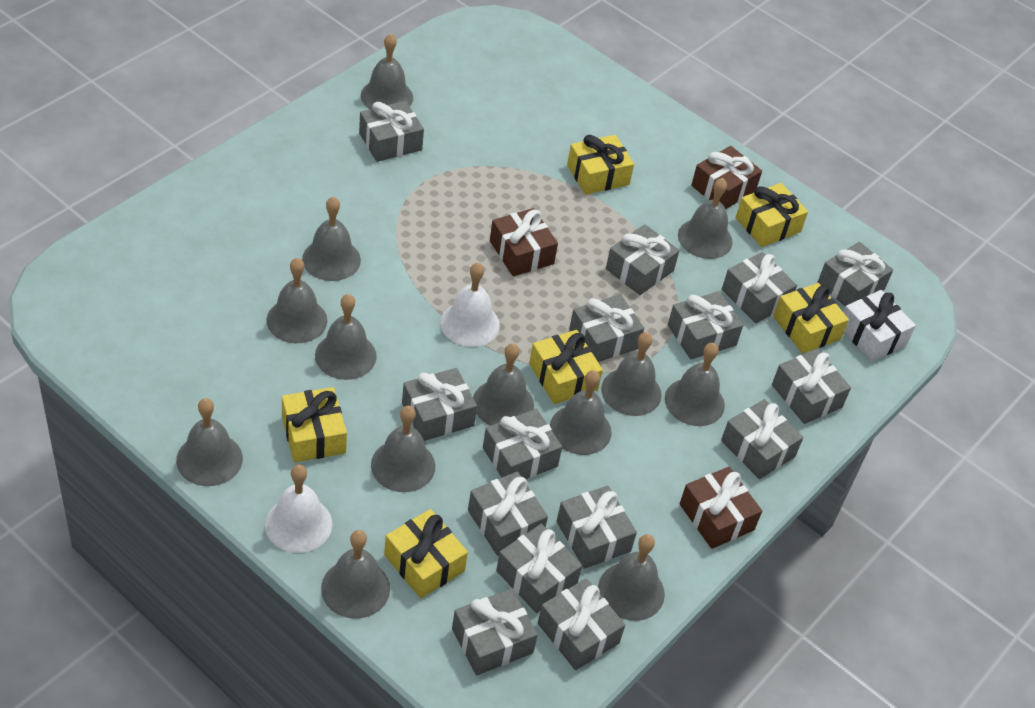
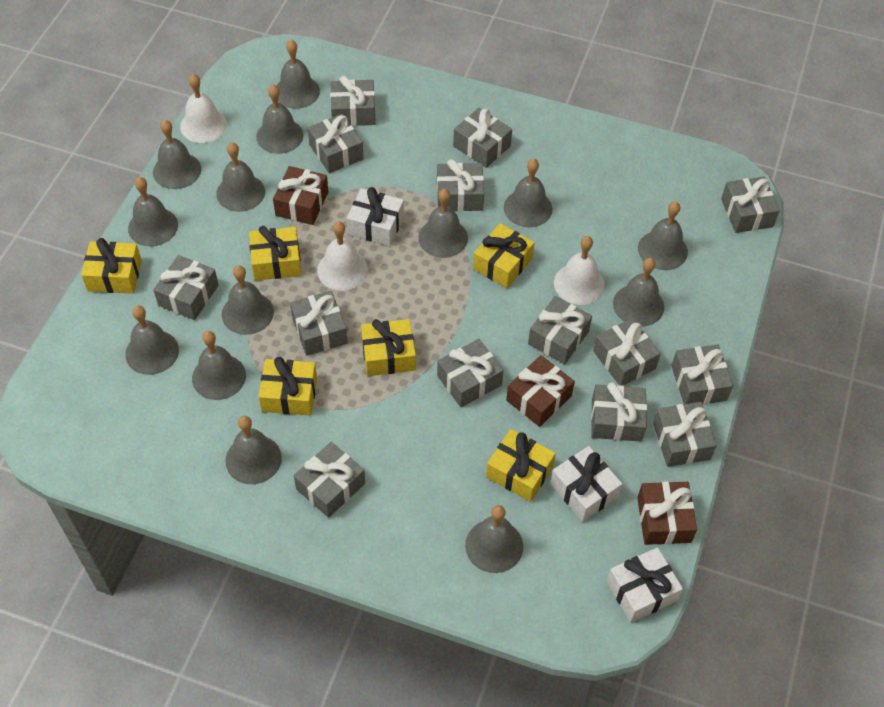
grey bell: 13 -> 14
grey gift: 15 -> 14
white bell: 2 -> 3
white gift: 1 -> 3

